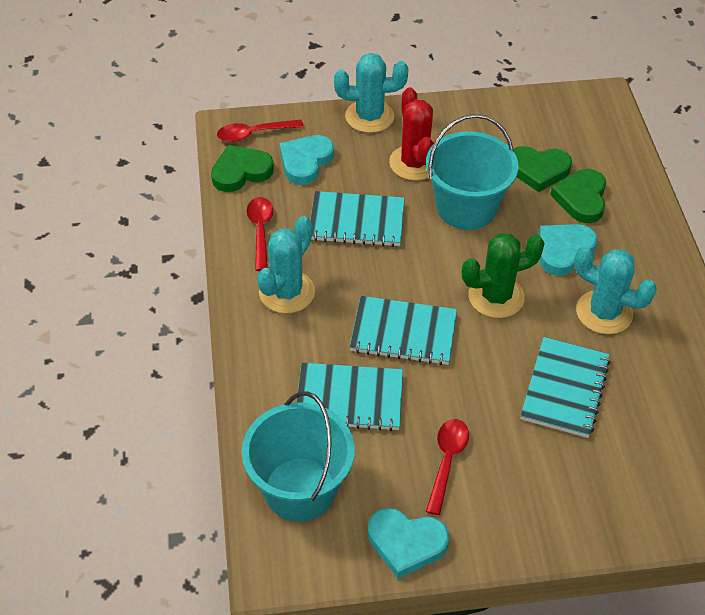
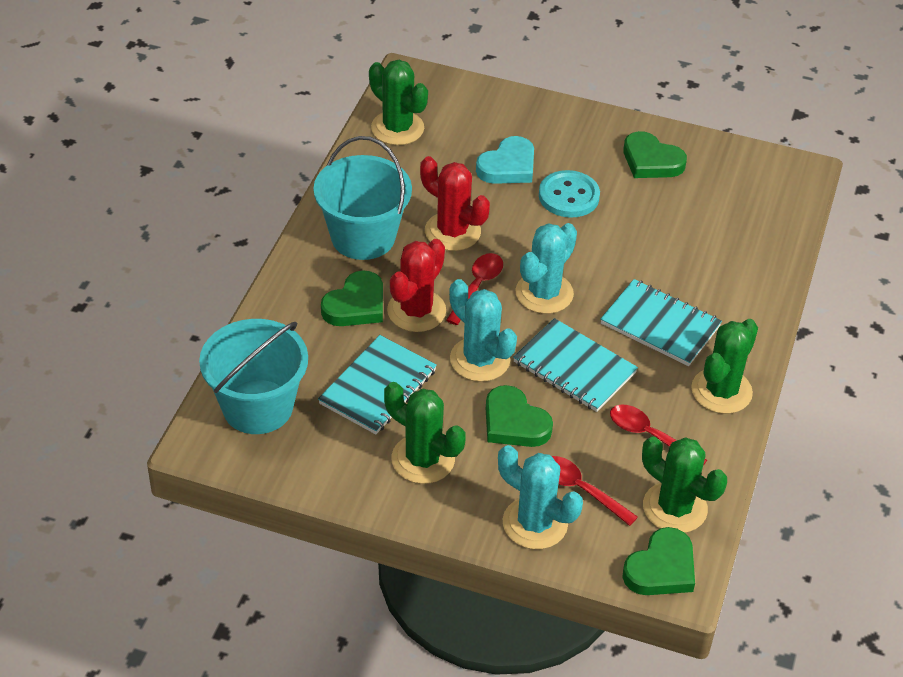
green cactus: 1 -> 4
green heart: 3 -> 4
red cactus: 1 -> 2
turquoise button: 0 -> 1
turquoise heart: 3 -> 1
turquoise notebook: 4 -> 3

